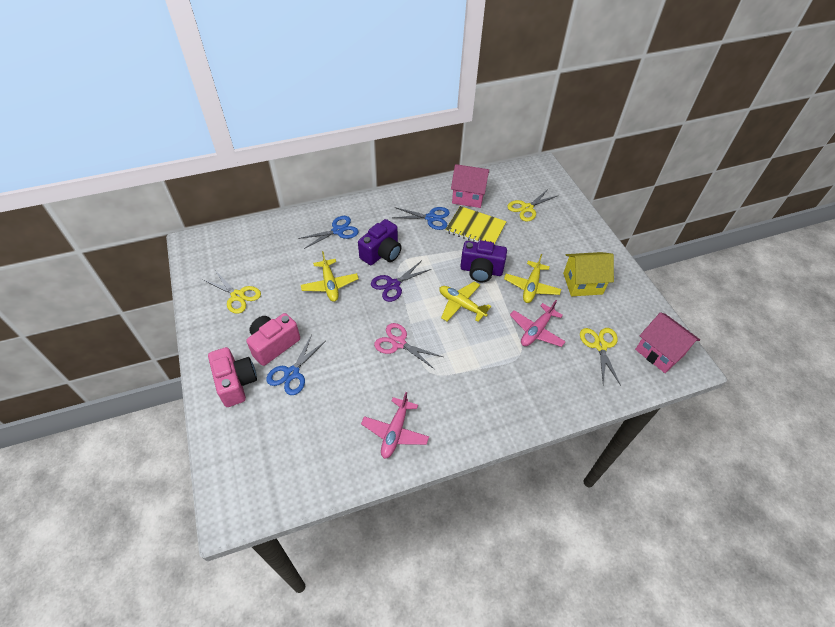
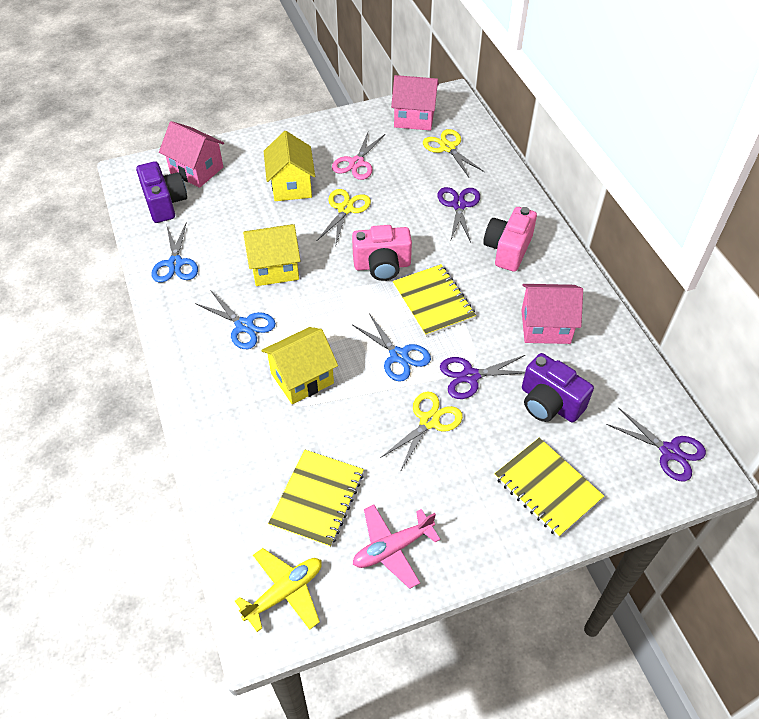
pink house: 2 -> 3
pink plane: 2 -> 1
purple scissors: 1 -> 3
yellow house: 1 -> 3
yellow notebook: 1 -> 3
yellow plane: 3 -> 1

